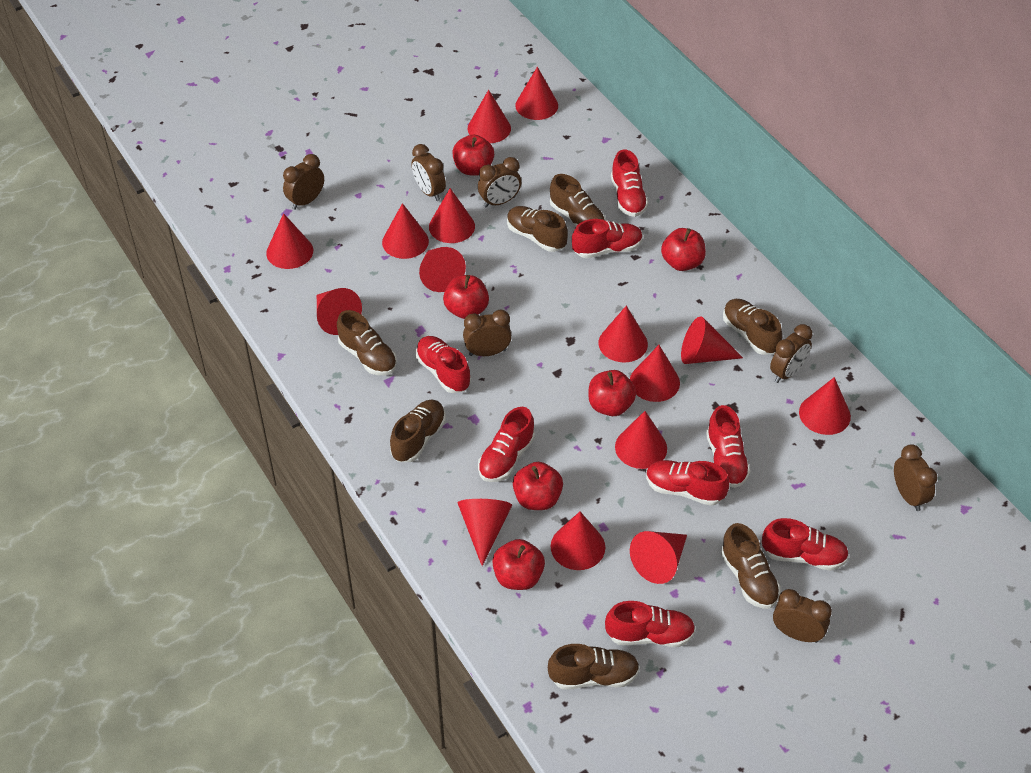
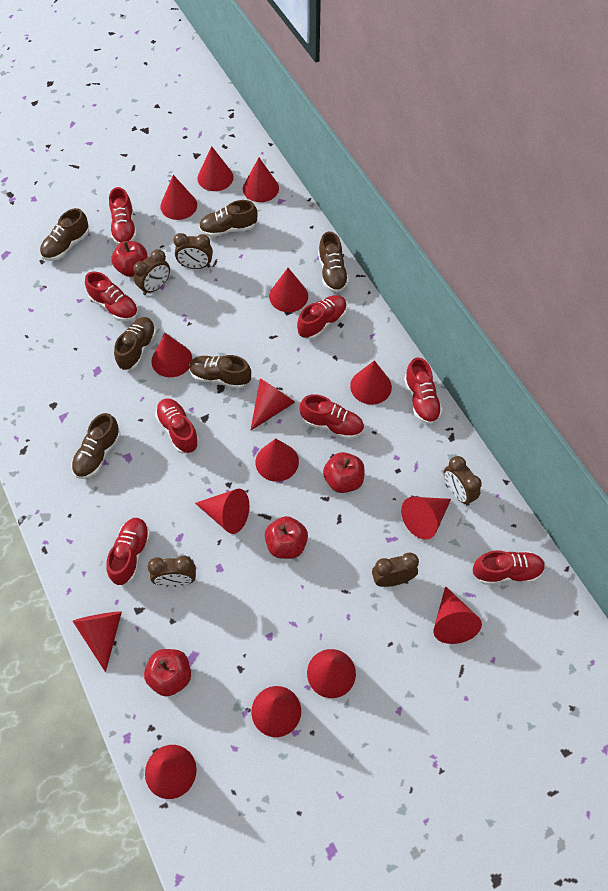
brown clock: 7 -> 5
brown shoe: 7 -> 6
red apple: 6 -> 4

